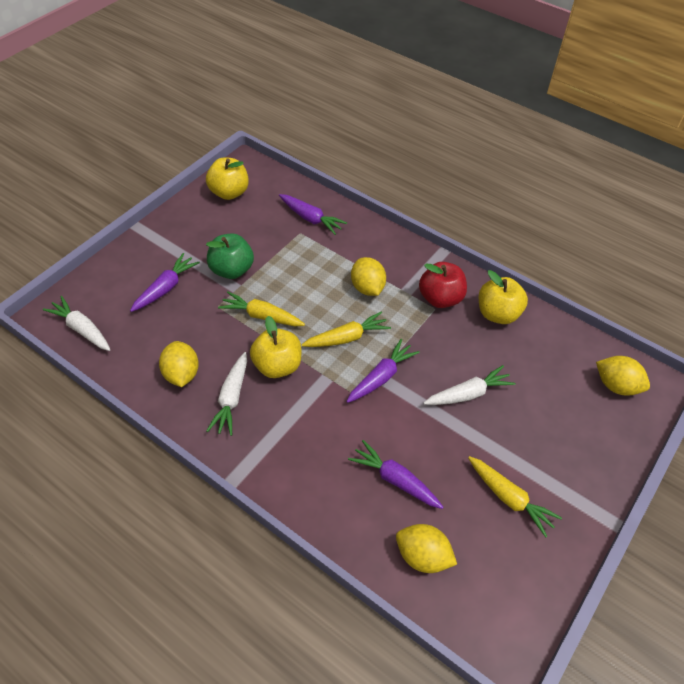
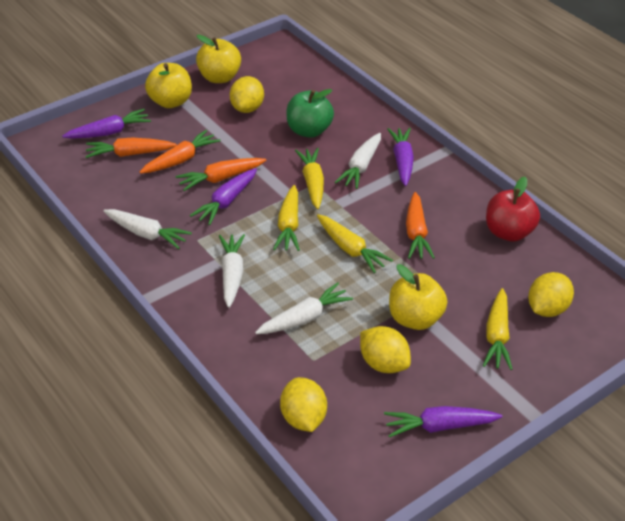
orange carrot: 0 -> 4
white carrot: 3 -> 4
yellow carrot: 3 -> 4

